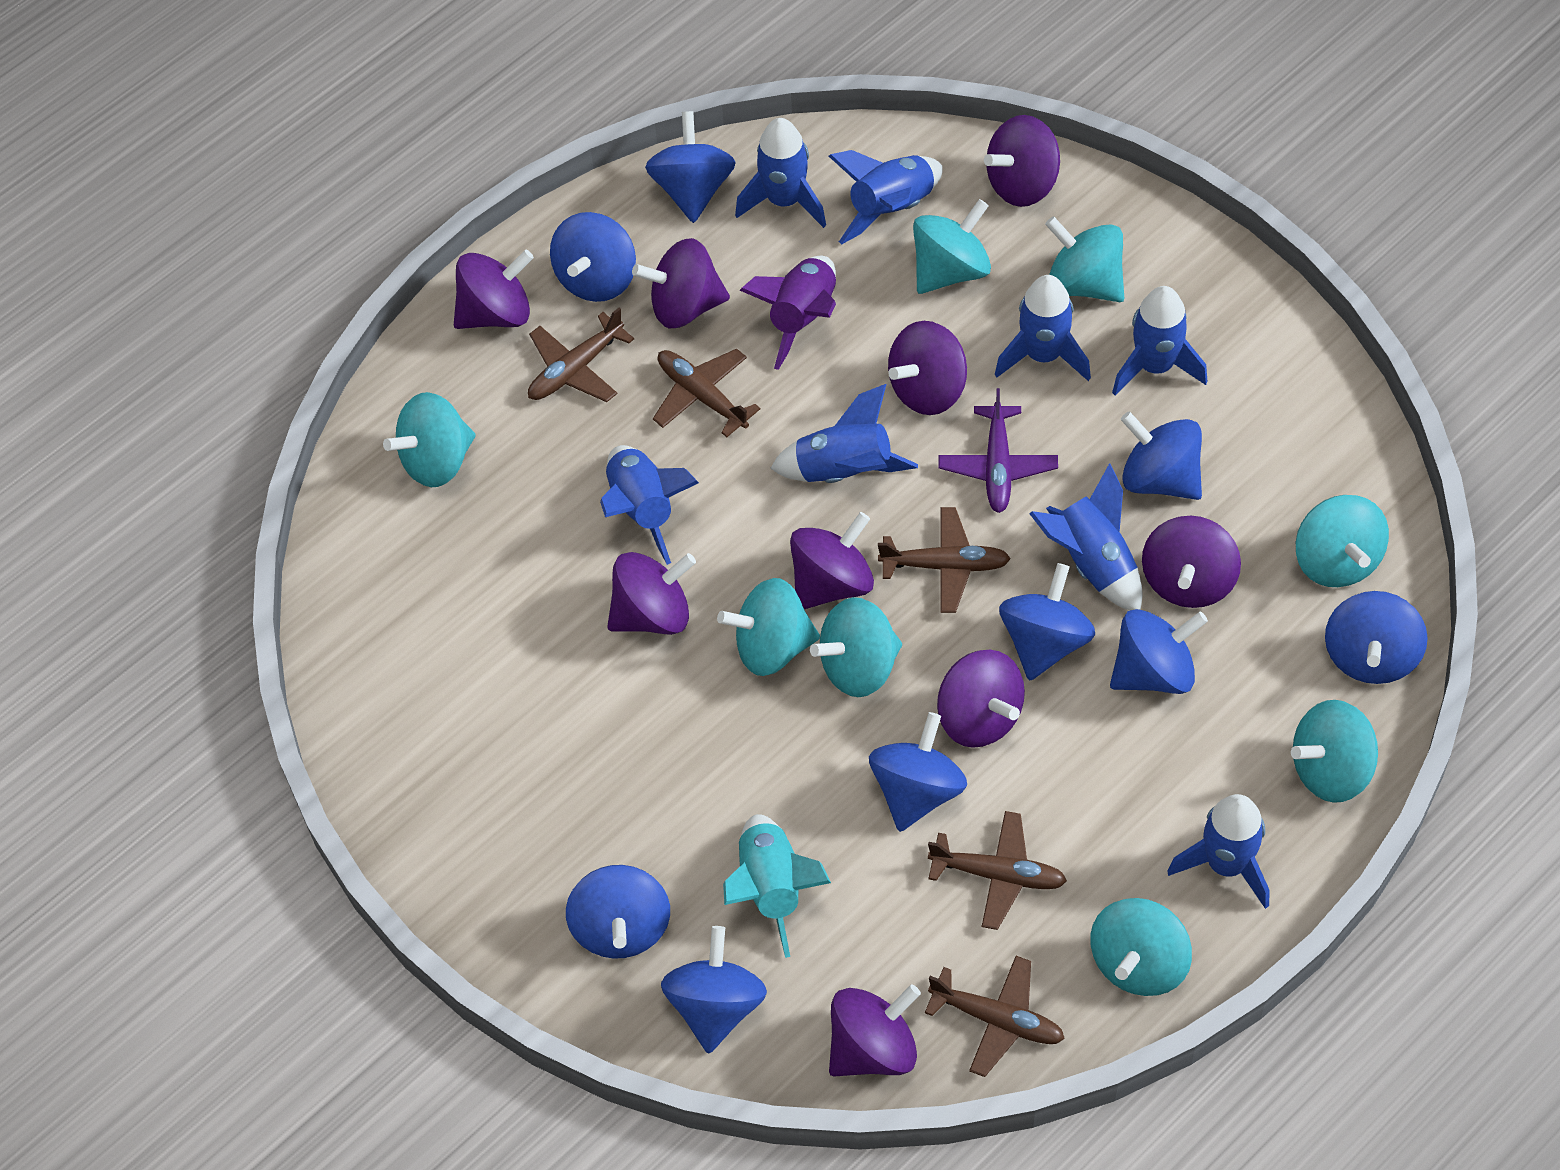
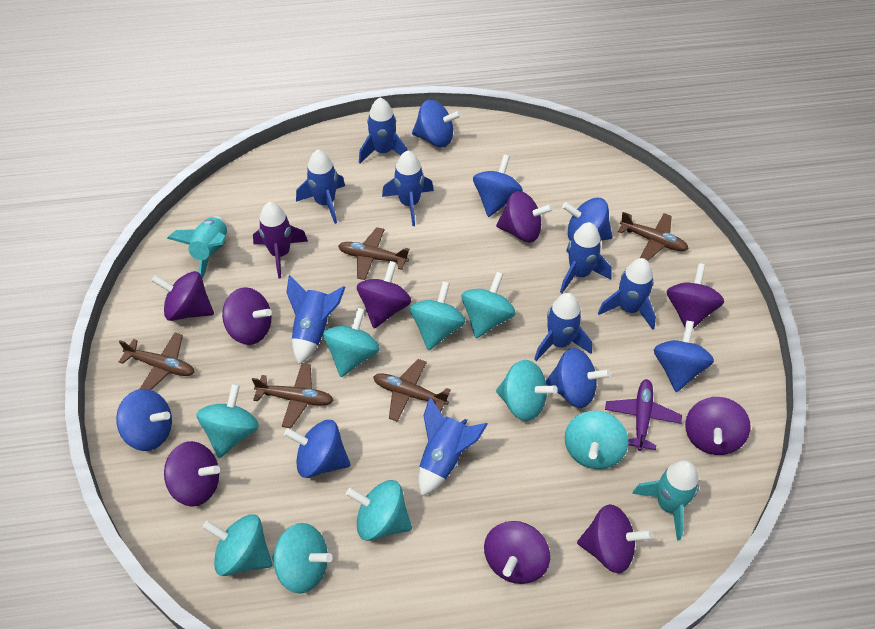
blue spinning top: 9 -> 7
turquoise rocket: 1 -> 2
turquoise spinning top: 8 -> 9

